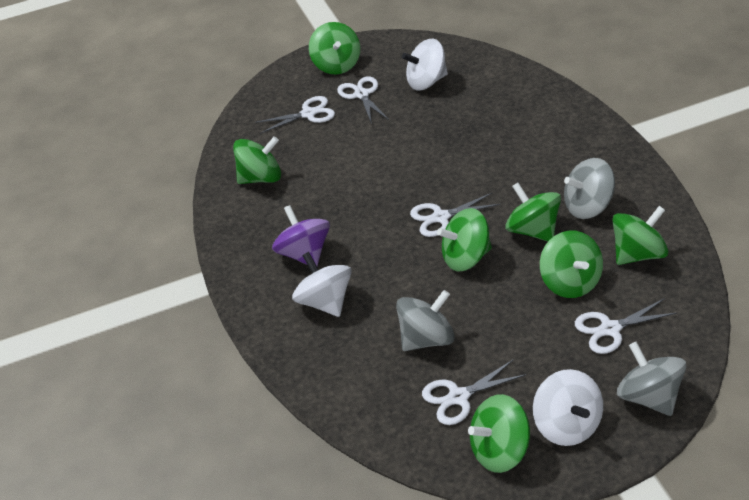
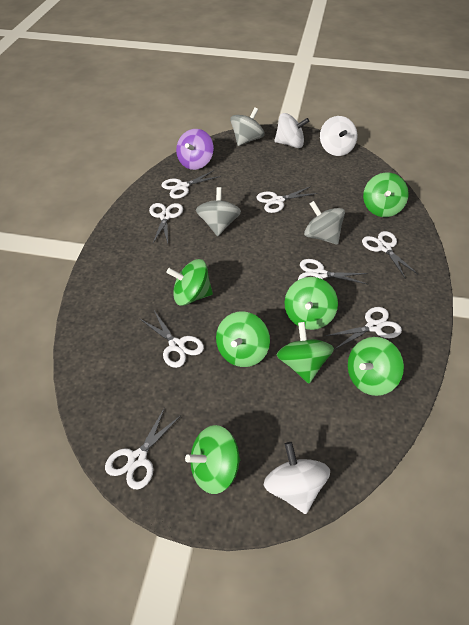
white scissors: 5 -> 8

